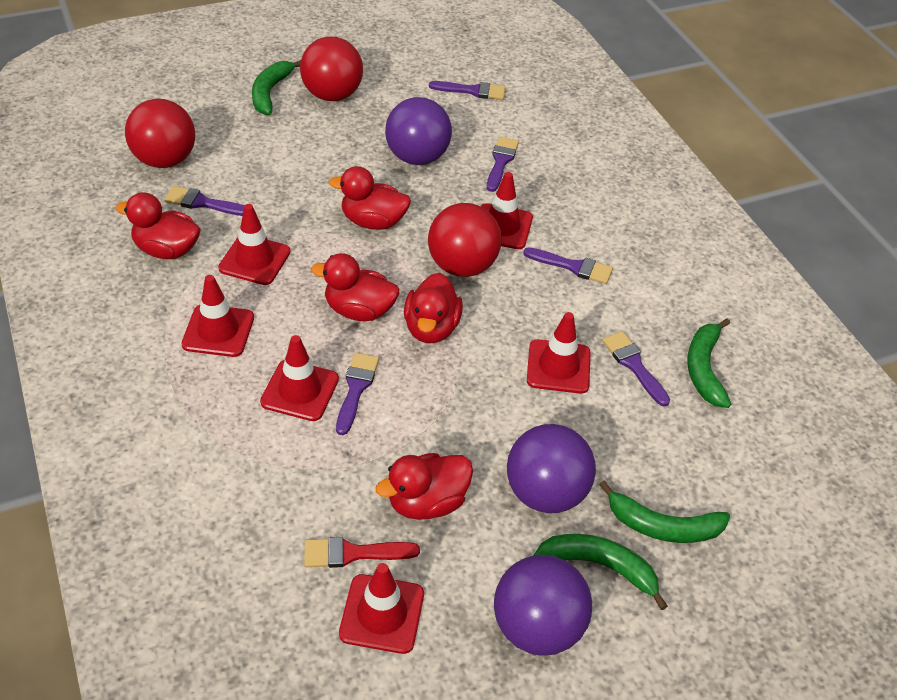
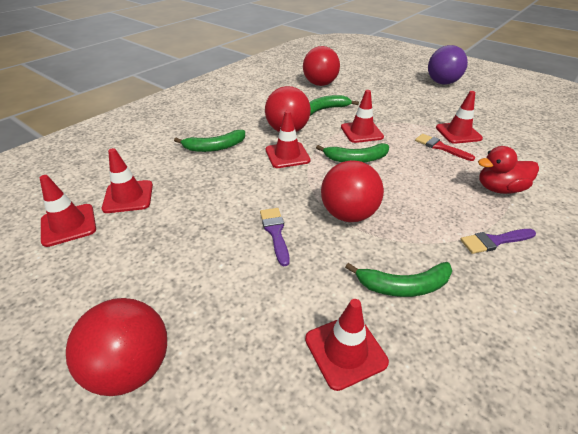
purple ball: 3 -> 1
purple brush: 6 -> 2
red ball: 3 -> 4
red duck: 5 -> 1

